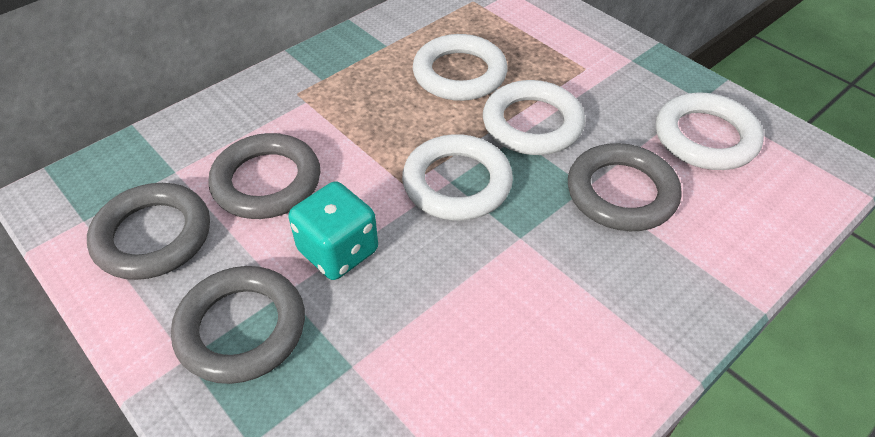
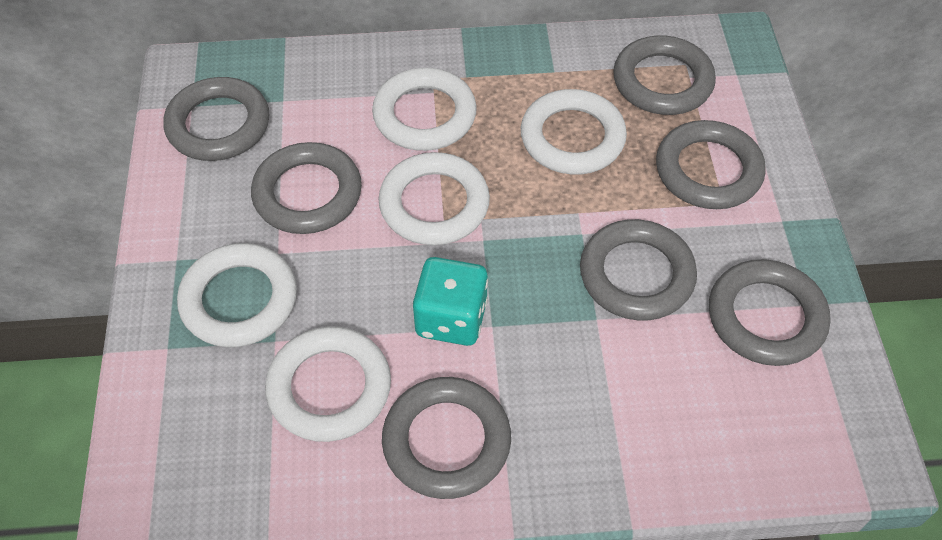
grey ring: 4 -> 7
white ring: 4 -> 5

